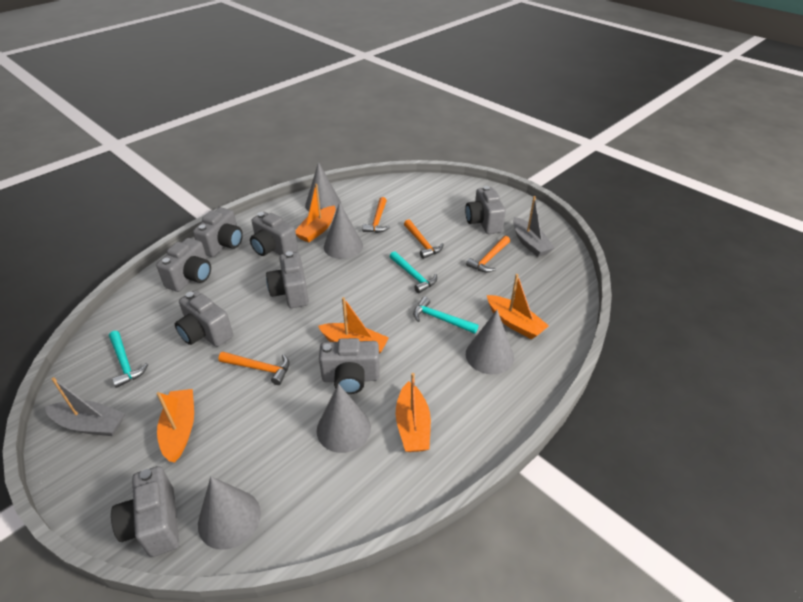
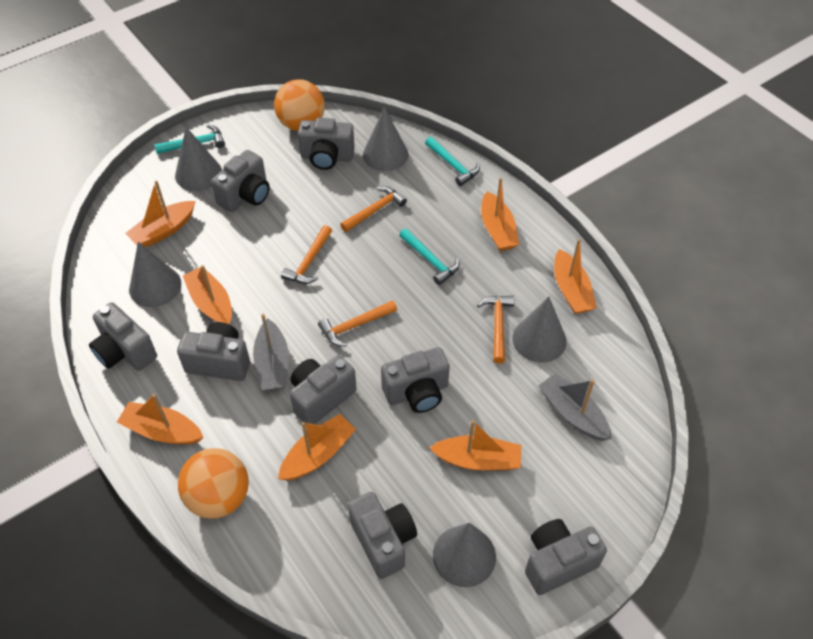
orange ball: 0 -> 2
orange boat: 5 -> 7

